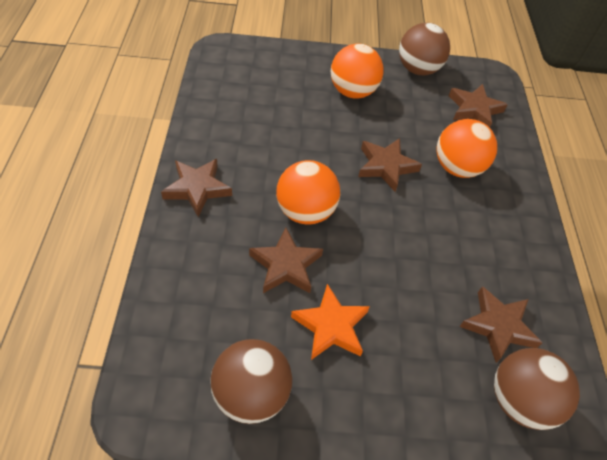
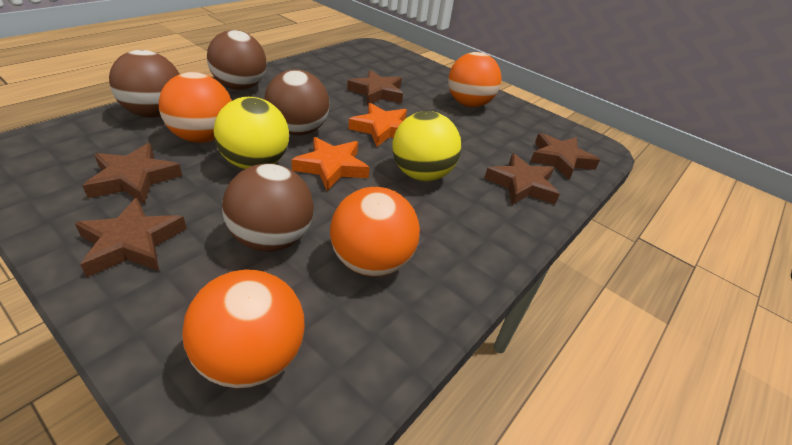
brown ball: 3 -> 4
orange ball: 3 -> 4
orange star: 1 -> 2
yellow ball: 0 -> 2

